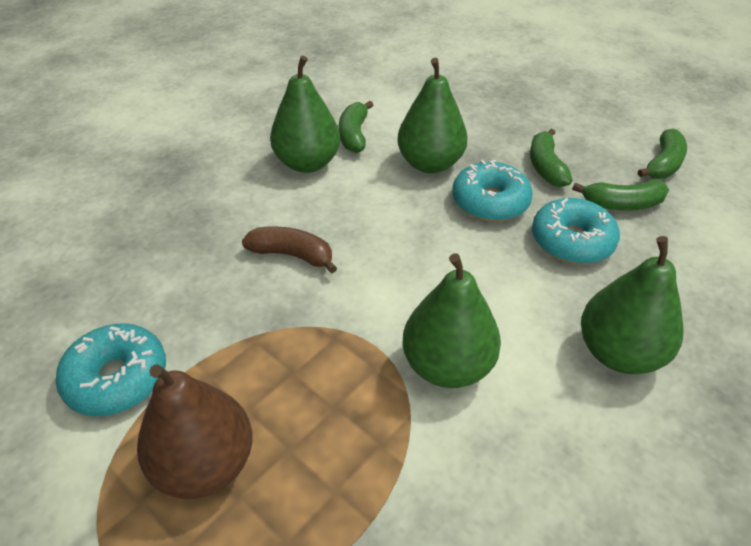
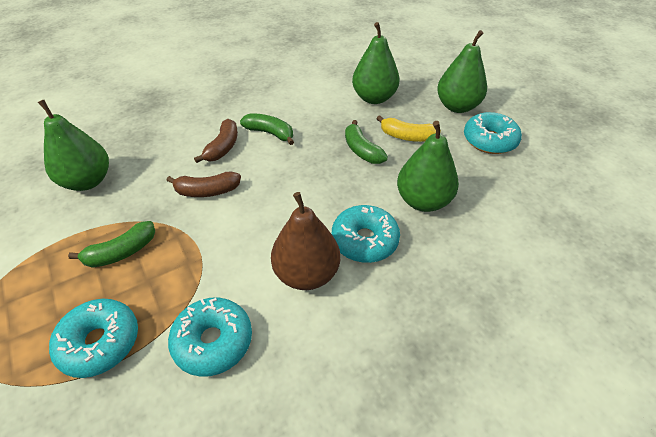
brown banana: 1 -> 2
green banana: 4 -> 3
turquoise donut: 3 -> 4
yellow banana: 0 -> 1

